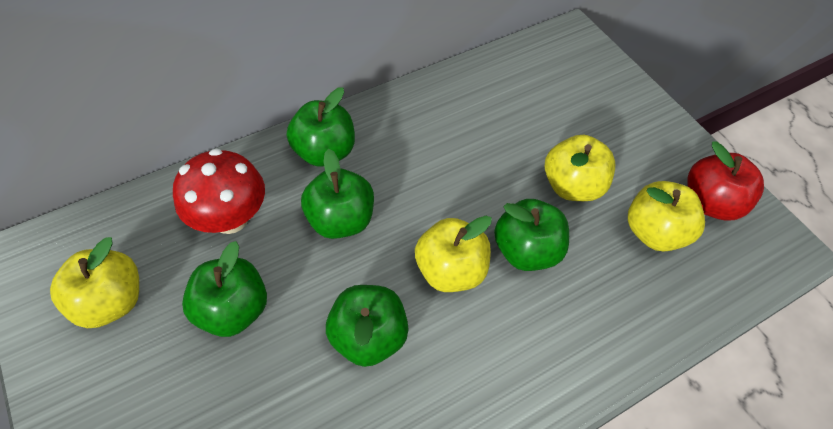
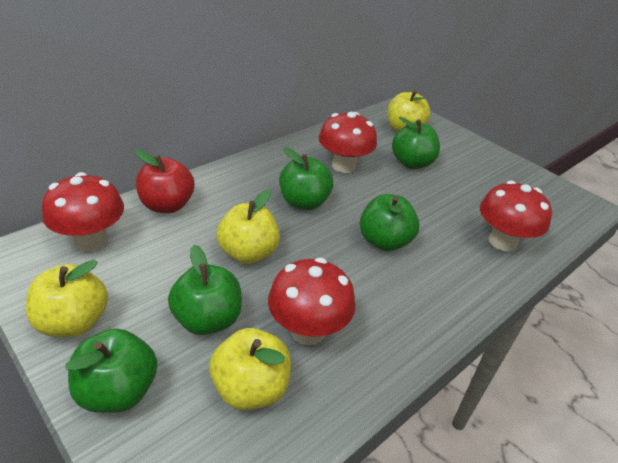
red mushroom: 1 -> 4

